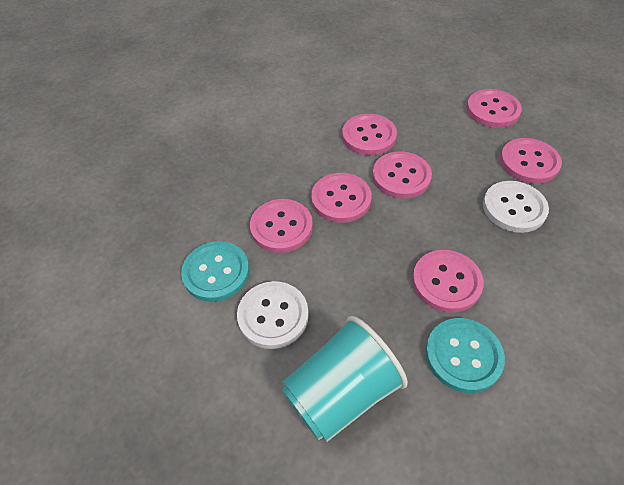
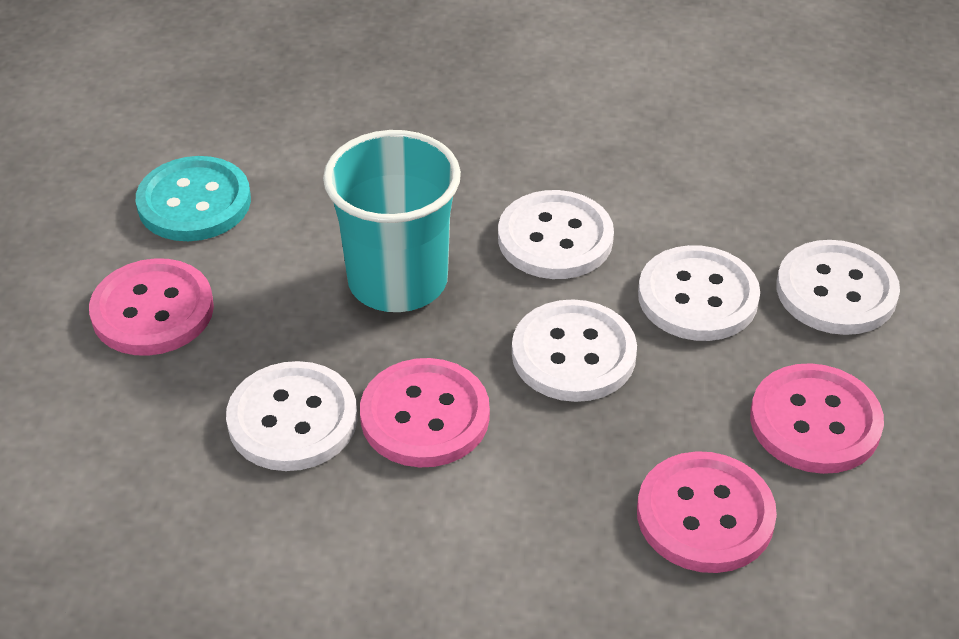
pink button: 7 -> 4
turquoise button: 2 -> 1
white button: 2 -> 5

